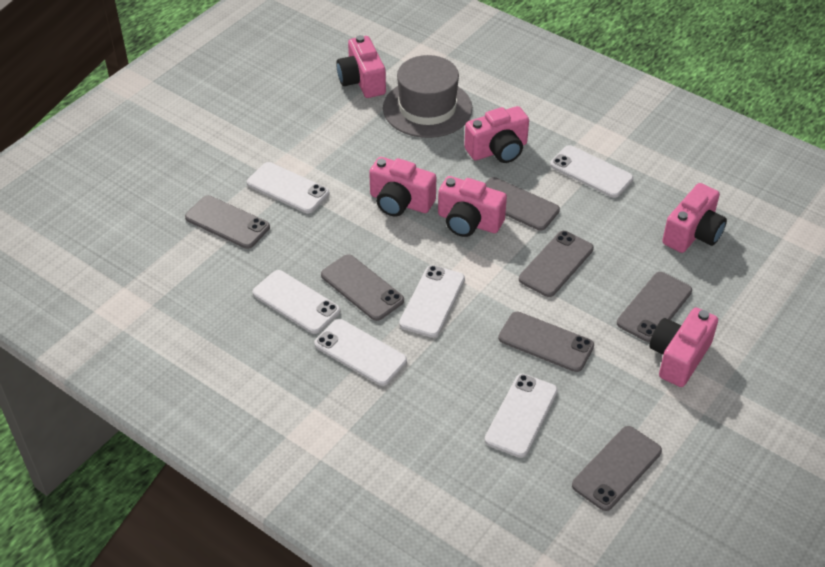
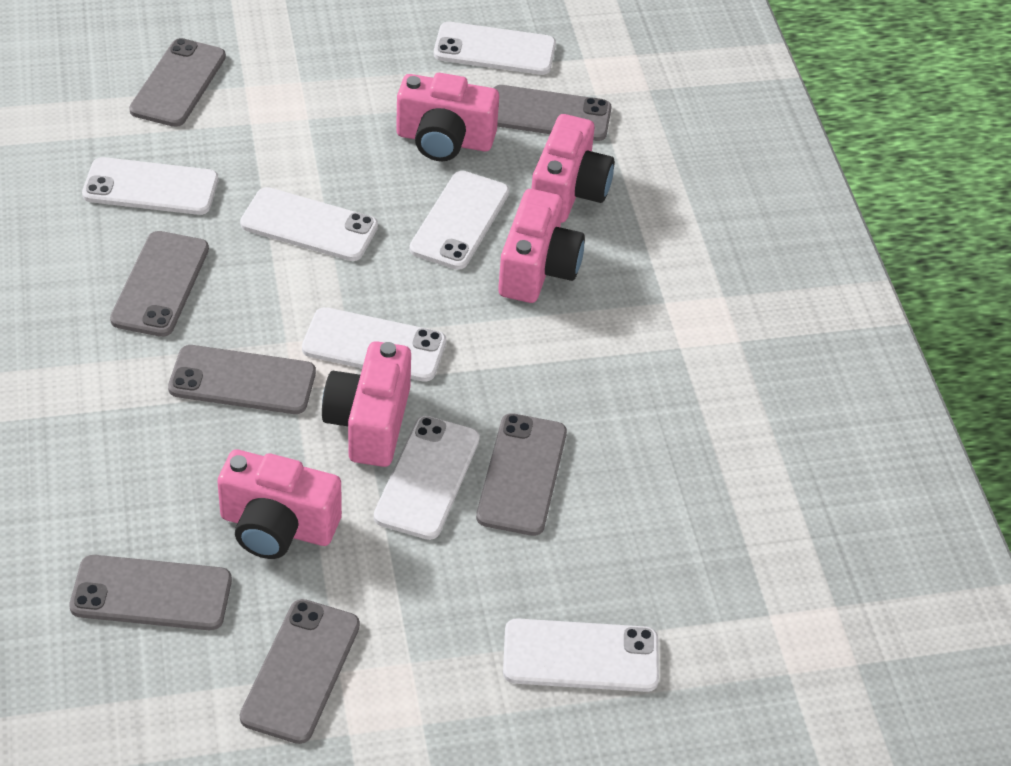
grey hat: 1 -> 0
pink camera: 6 -> 5
white phone: 6 -> 7

